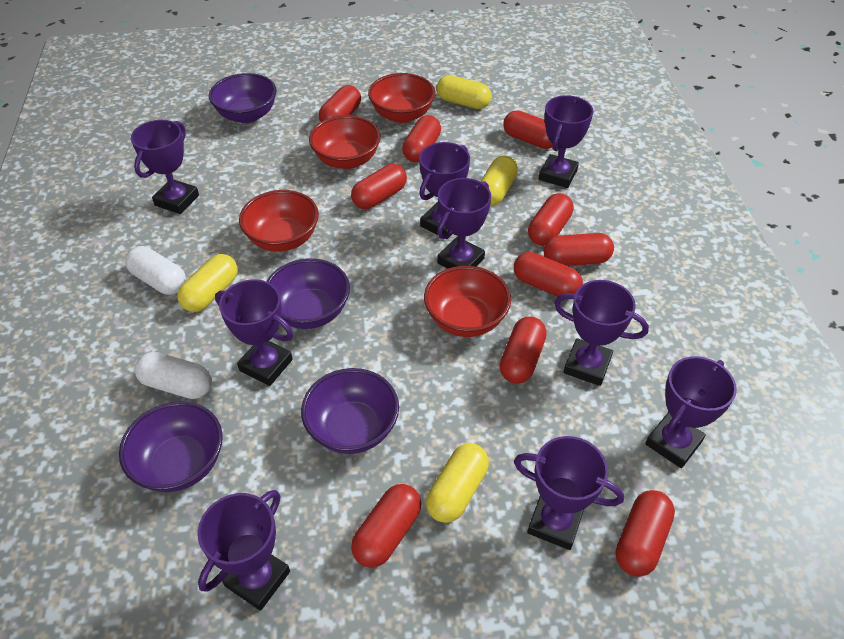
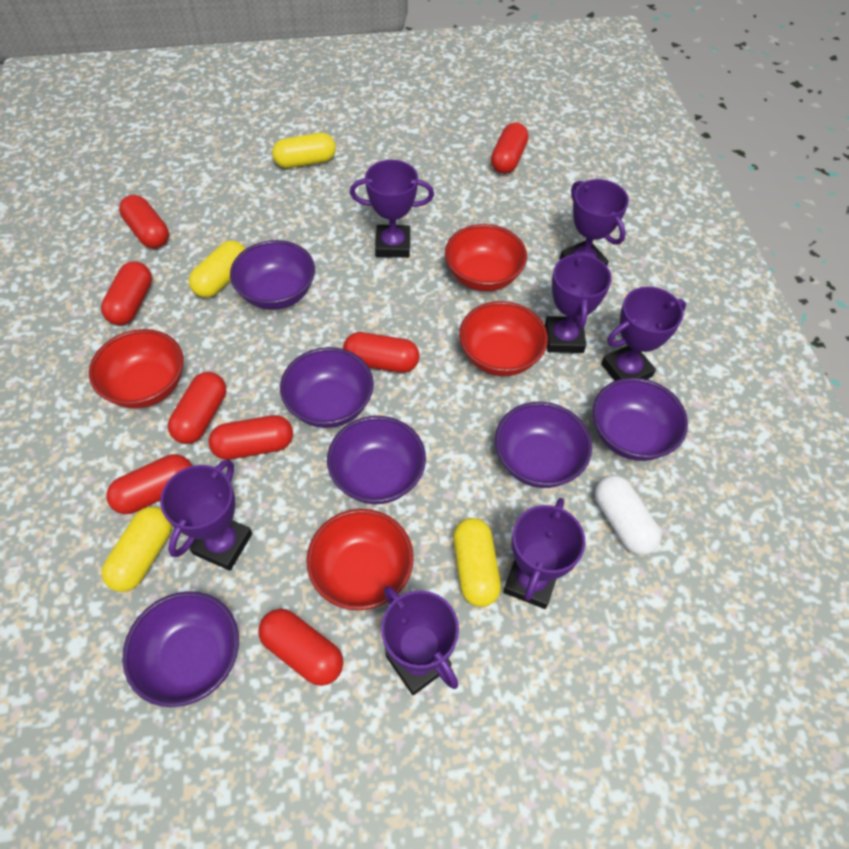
purple bowl: 4 -> 6
purple trophy: 9 -> 7
red capsule: 10 -> 8
white capsule: 2 -> 1

